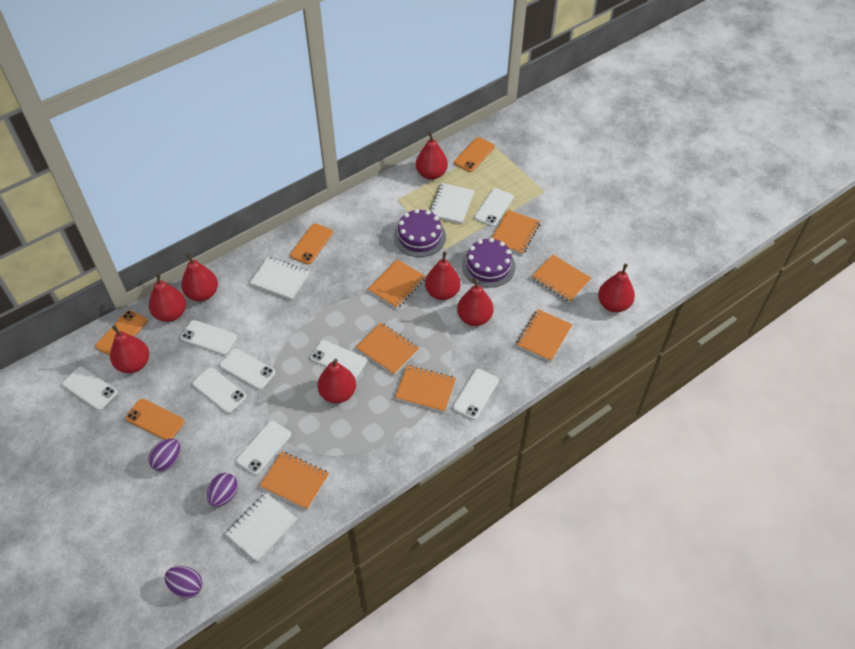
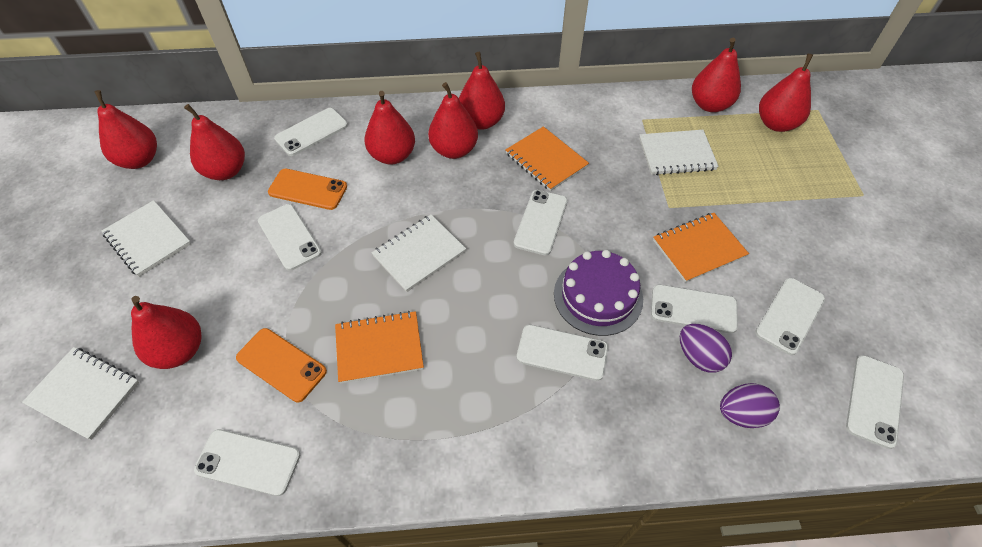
orange notebook: 7 -> 3
orange phone: 4 -> 2
purple cake: 2 -> 1
purple egg: 3 -> 2
white notebook: 3 -> 4

